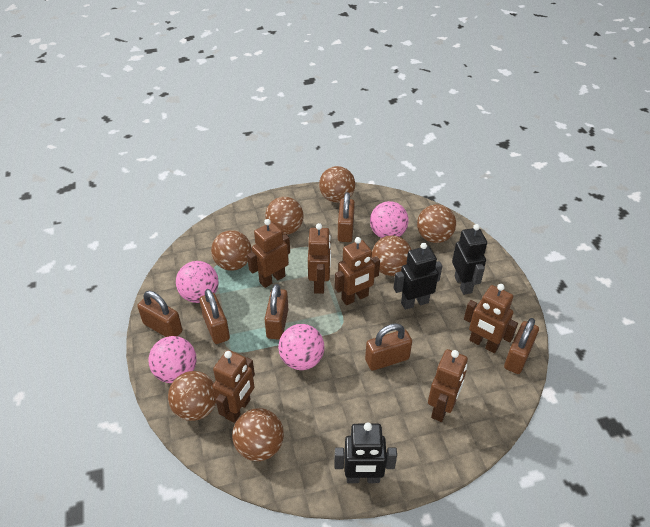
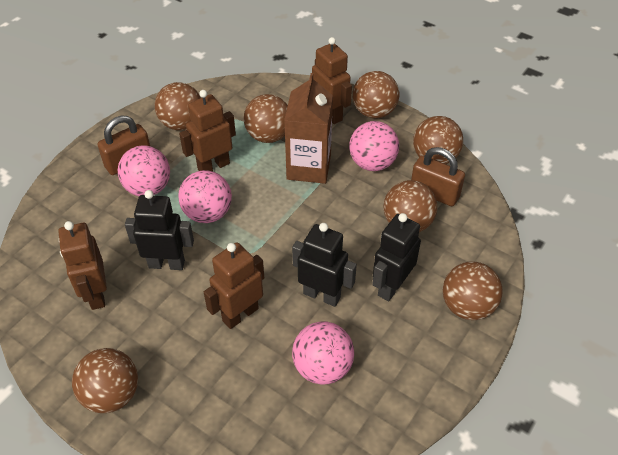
brown carton: 0 -> 1
brown padlock: 6 -> 2
brown robot: 6 -> 4

